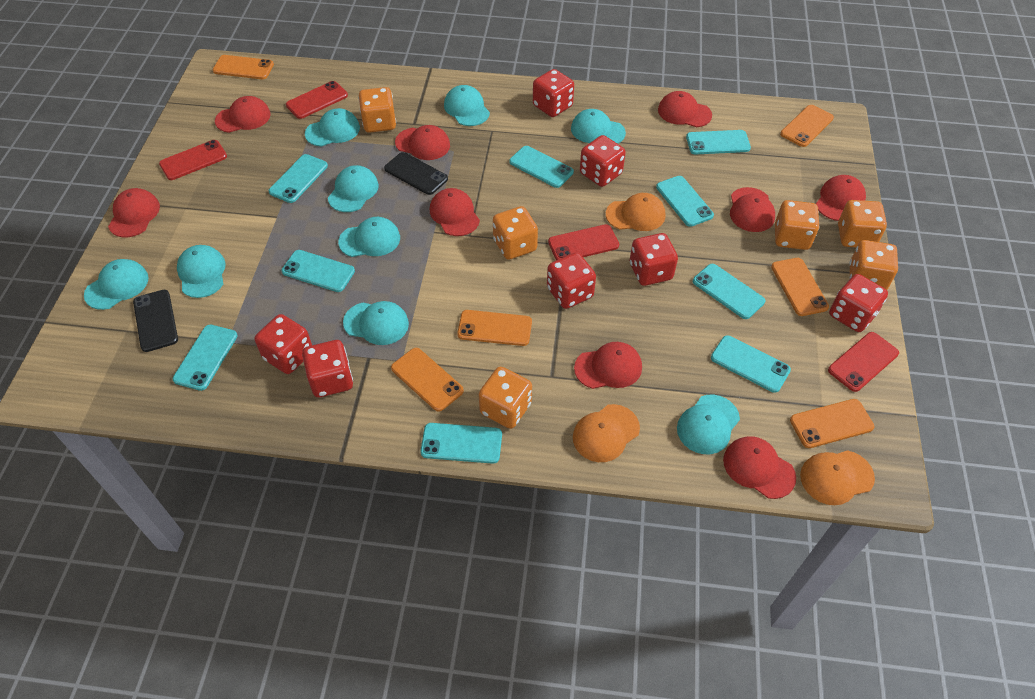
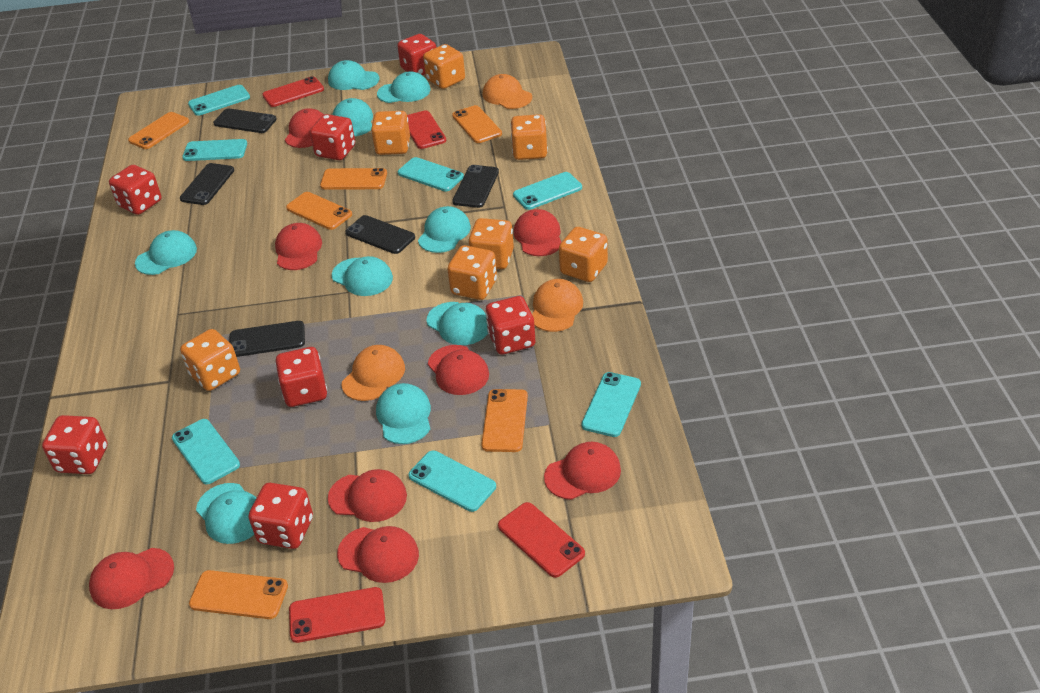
black phone: 2 -> 5
orange dice: 6 -> 7
red cap: 9 -> 8
turquoise phone: 9 -> 7

